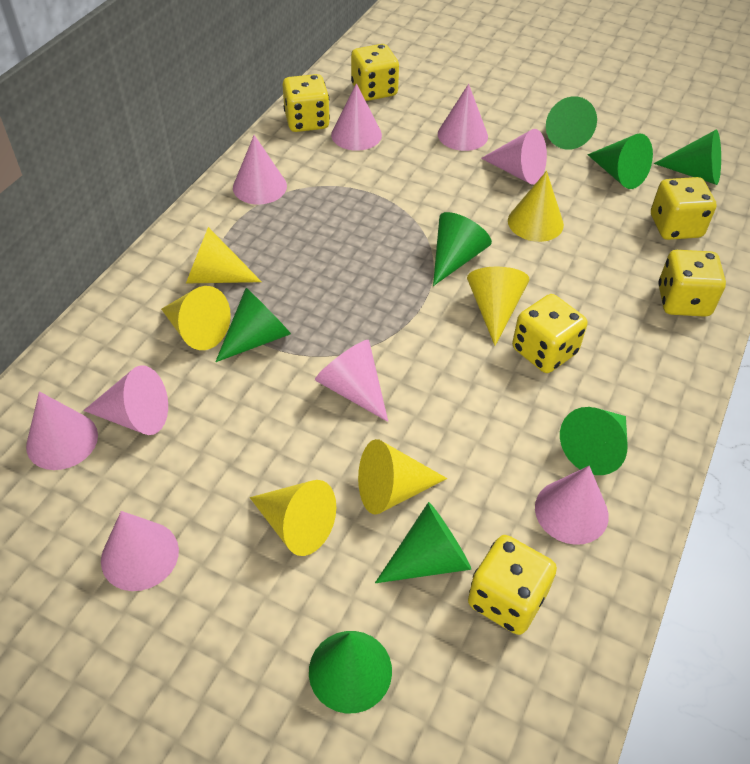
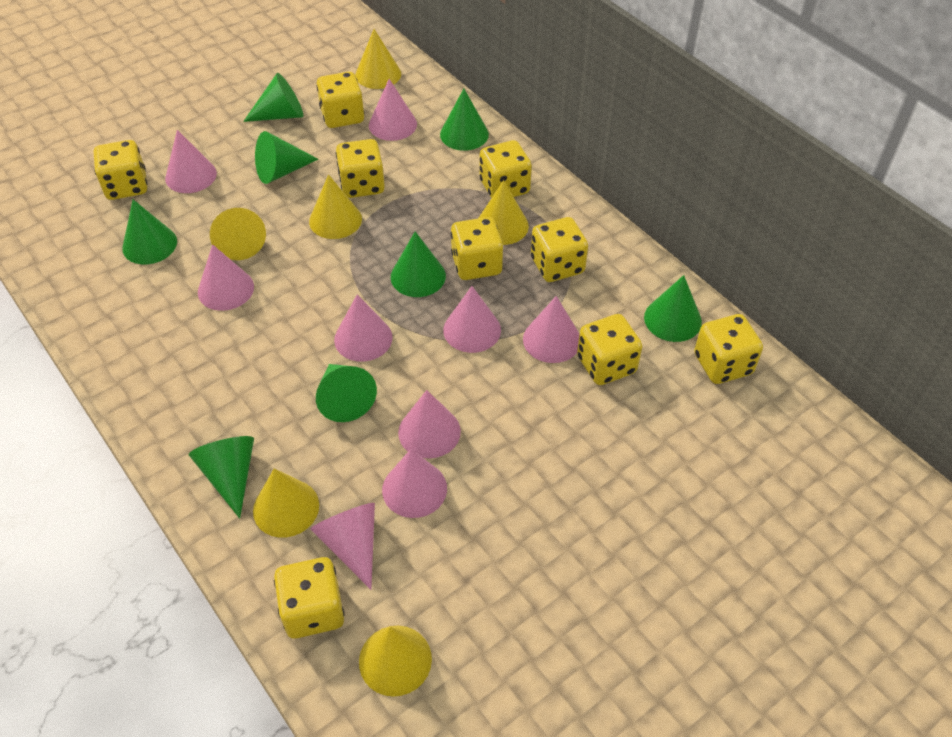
yellow dice: 6 -> 9

